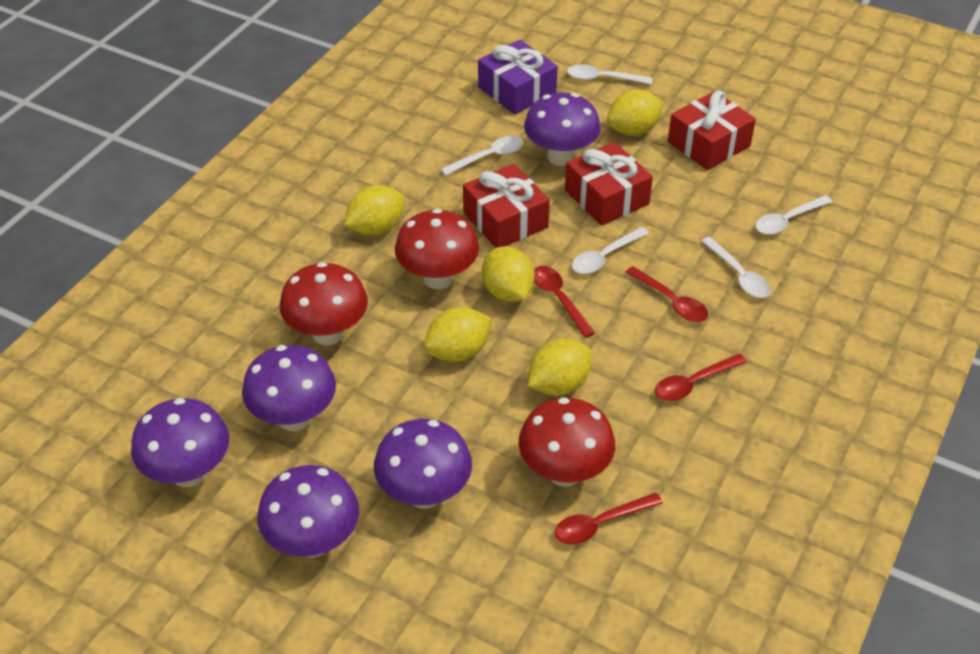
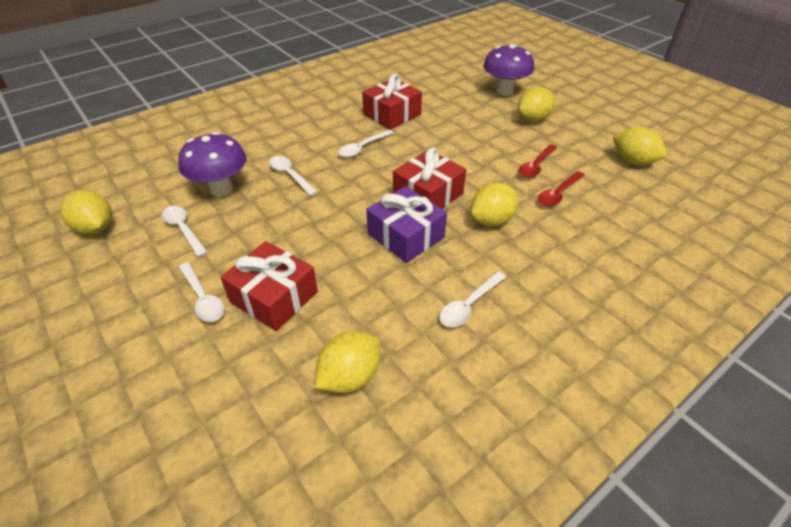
purple mushroom: 5 -> 2
red mushroom: 3 -> 0
red spoon: 4 -> 2

